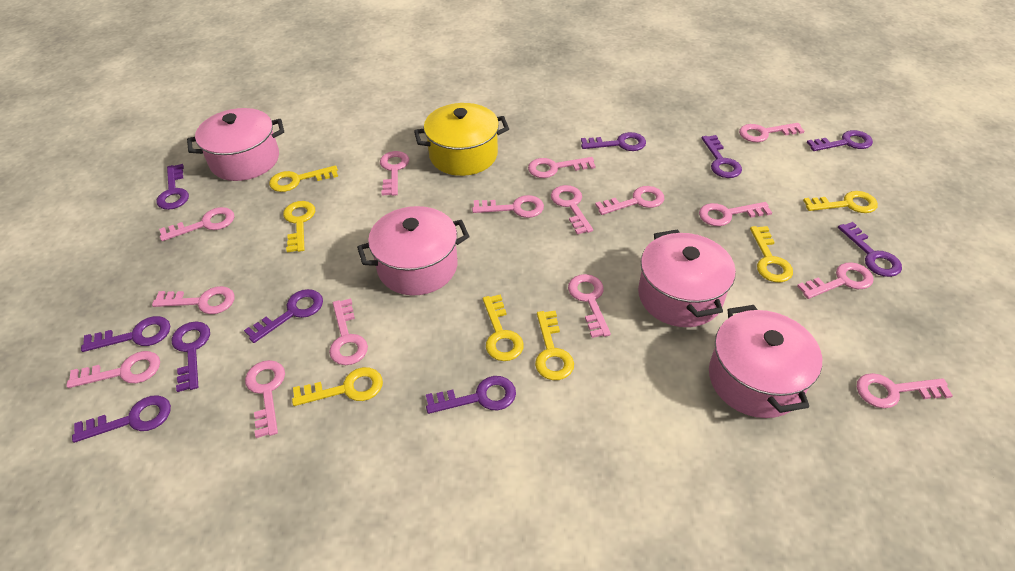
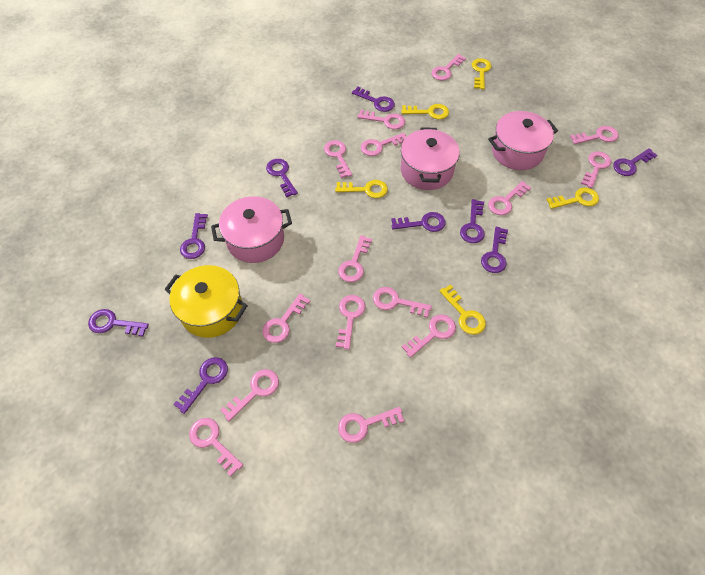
pink pot: 4 -> 3
purple key: 10 -> 9
yellow key: 7 -> 5

